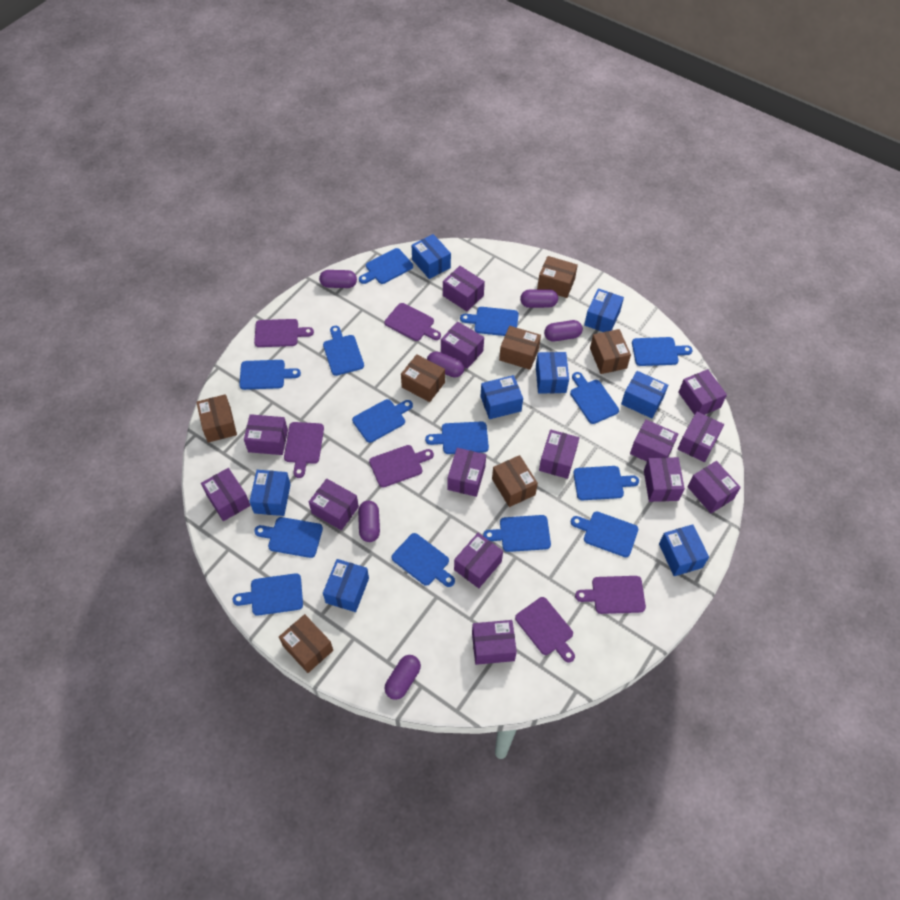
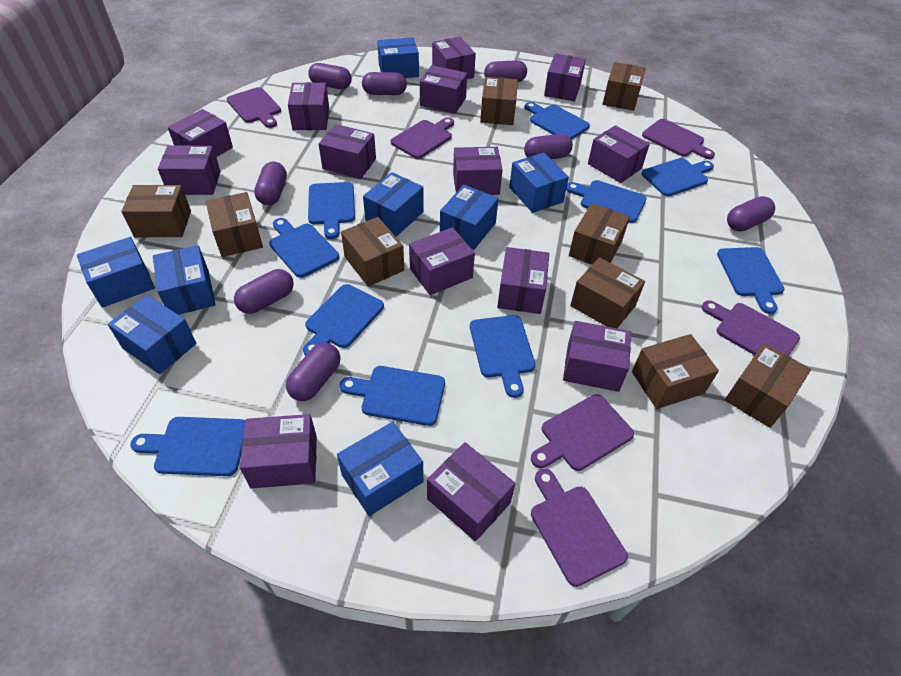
blue cutting board: 14 -> 10
brown box: 7 -> 9
purple capsule: 6 -> 8

